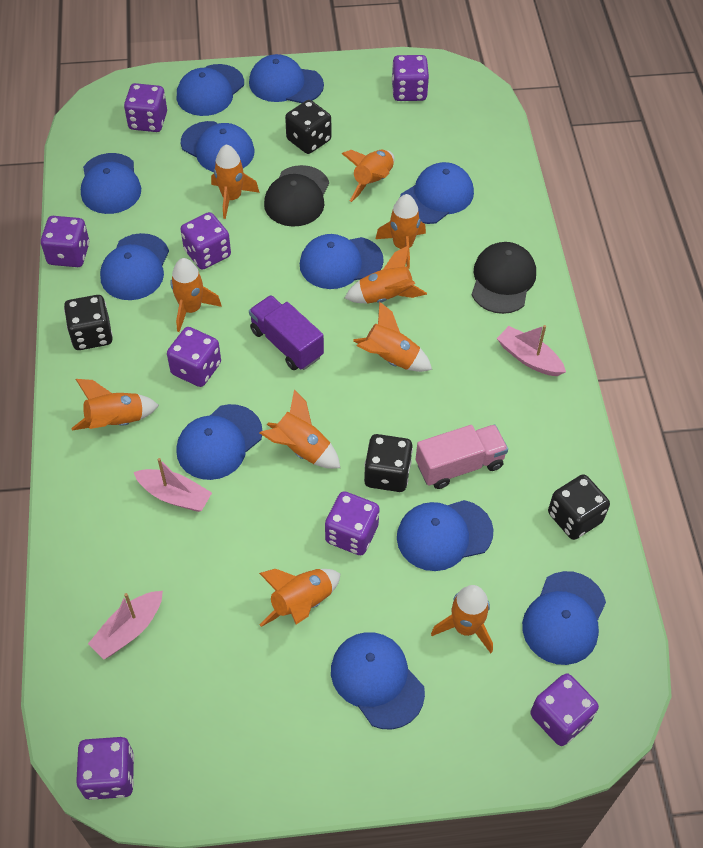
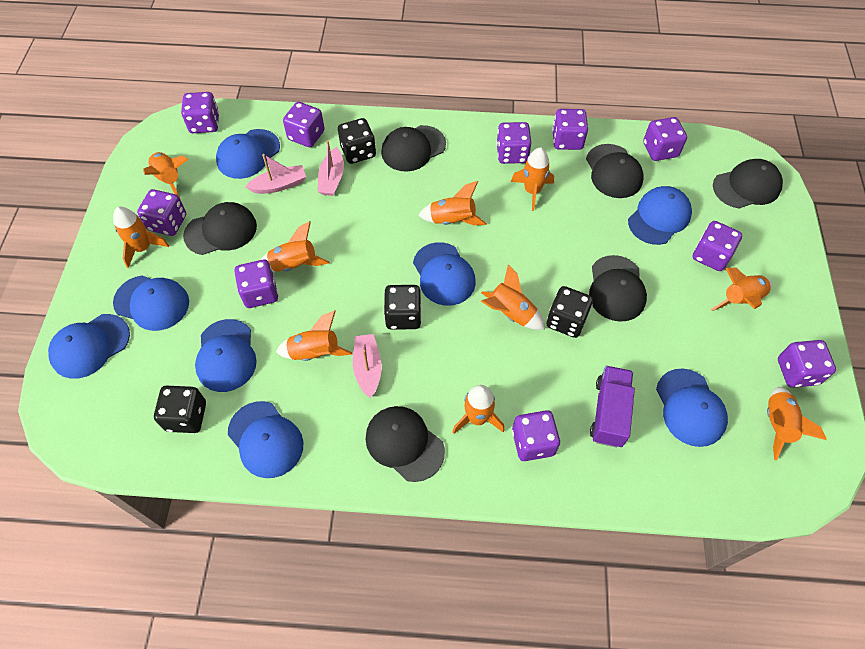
black cap: 2 -> 6
blue cap: 11 -> 8
pink truck: 1 -> 0
purple dice: 8 -> 10

